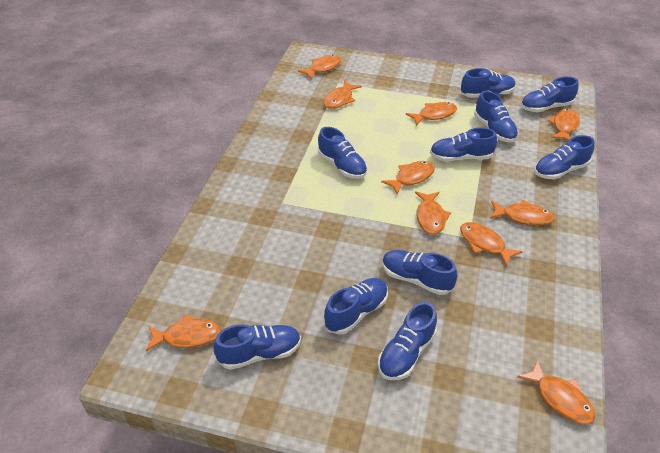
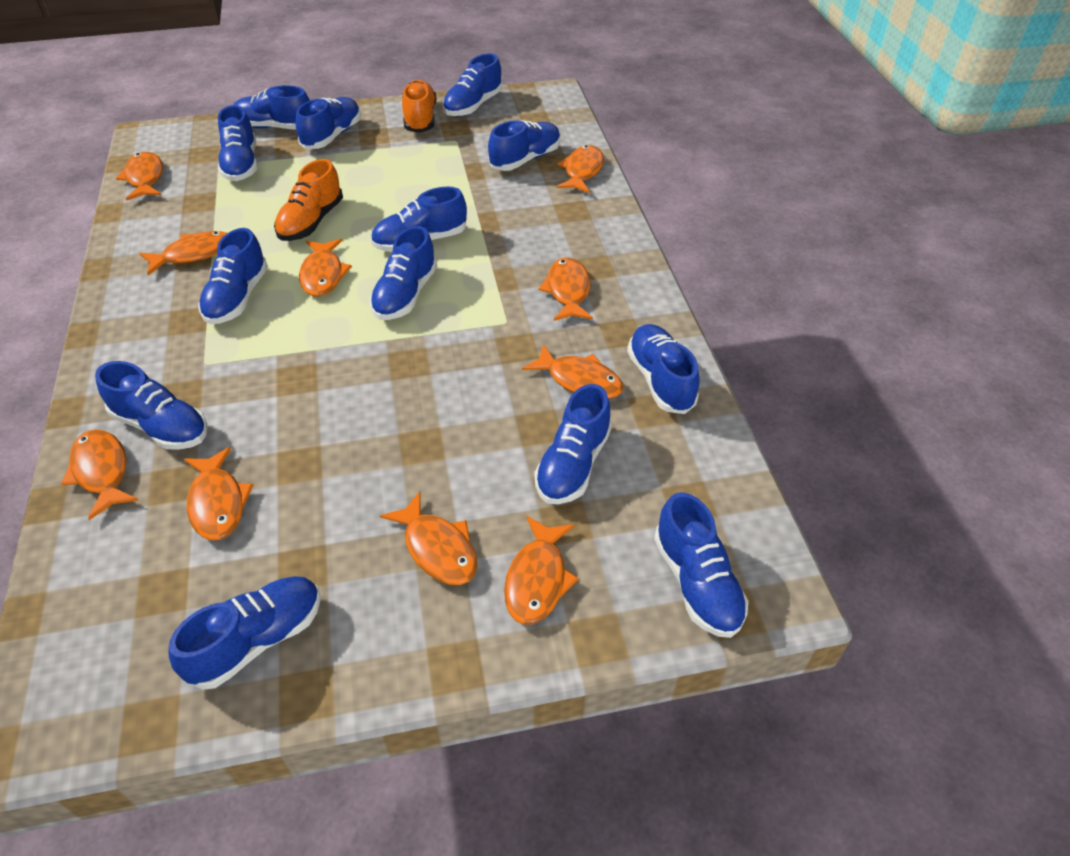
blue shoe: 10 -> 13
orange shoe: 0 -> 2

